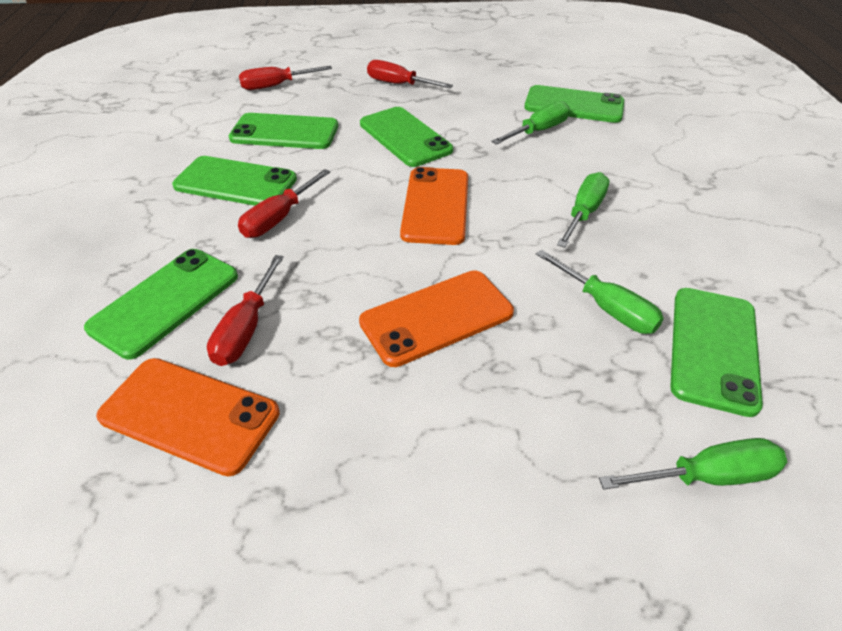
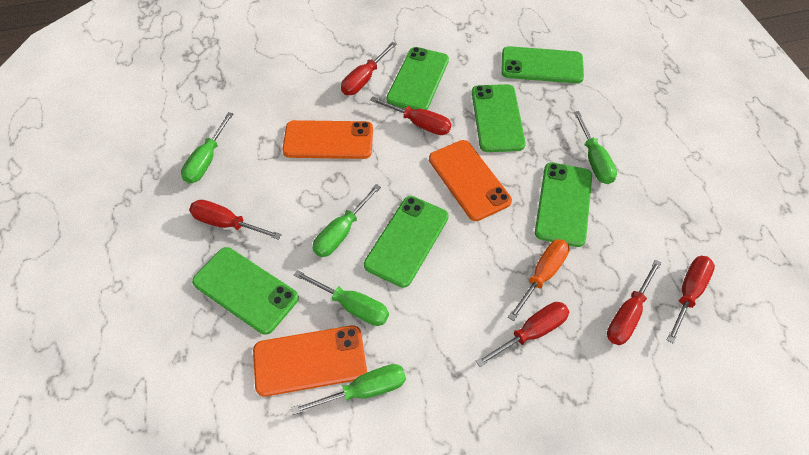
green screwdriver: 4 -> 5
orange screwdriver: 0 -> 1
red screwdriver: 4 -> 6

